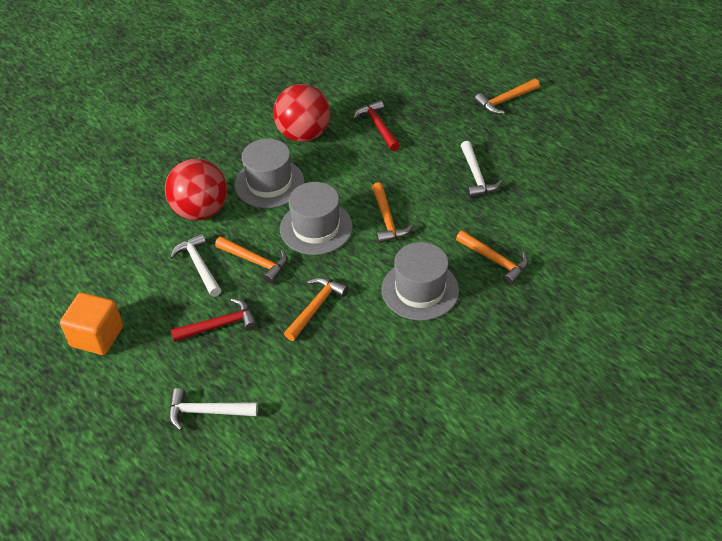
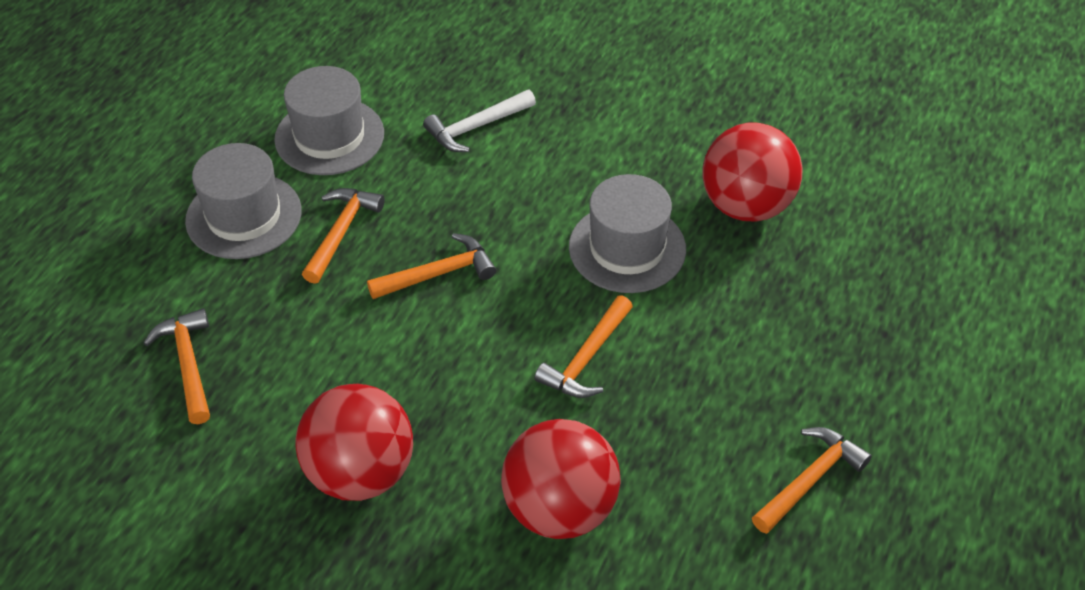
orange cube: 1 -> 0
red ball: 2 -> 3
red hammer: 2 -> 0
white hammer: 3 -> 1

